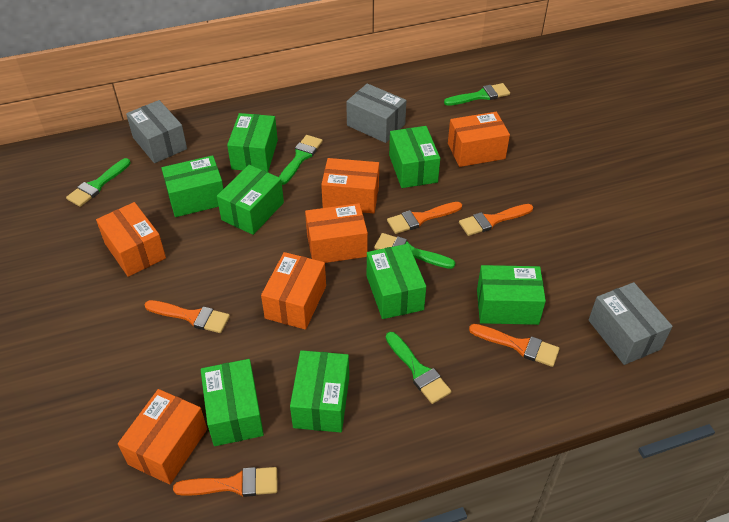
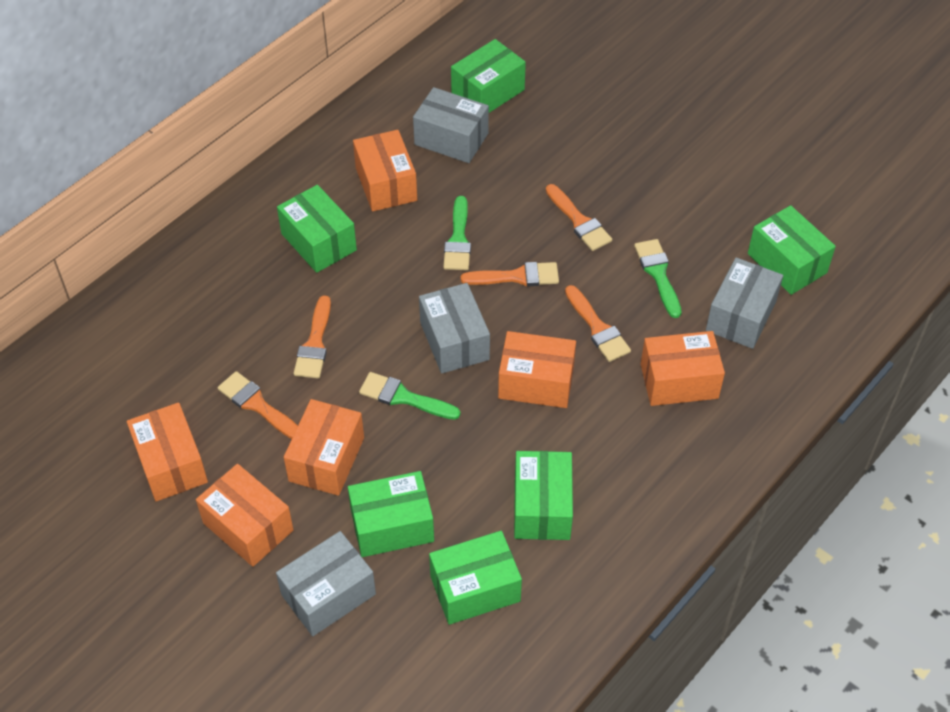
green box: 8 -> 6
green brush: 5 -> 3
grey box: 3 -> 4

